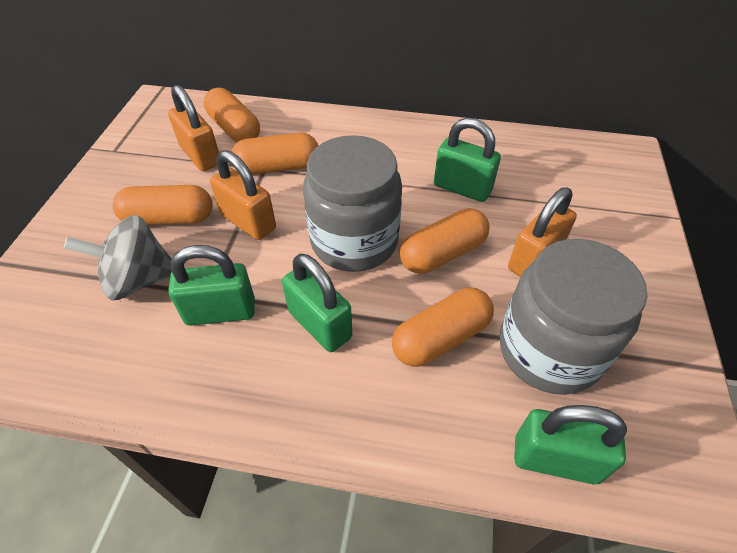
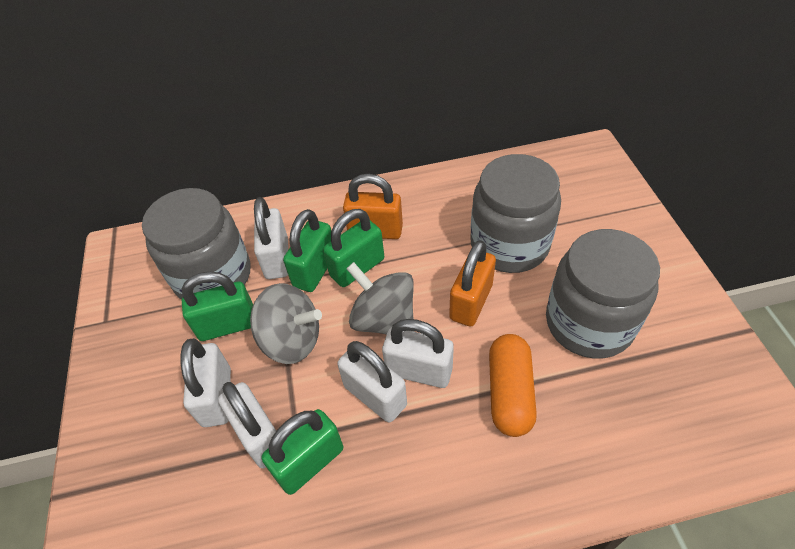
grey jar: 2 -> 3
grey spinning top: 1 -> 2
orange capsule: 5 -> 1
orange padlock: 3 -> 2
white padlock: 0 -> 5

